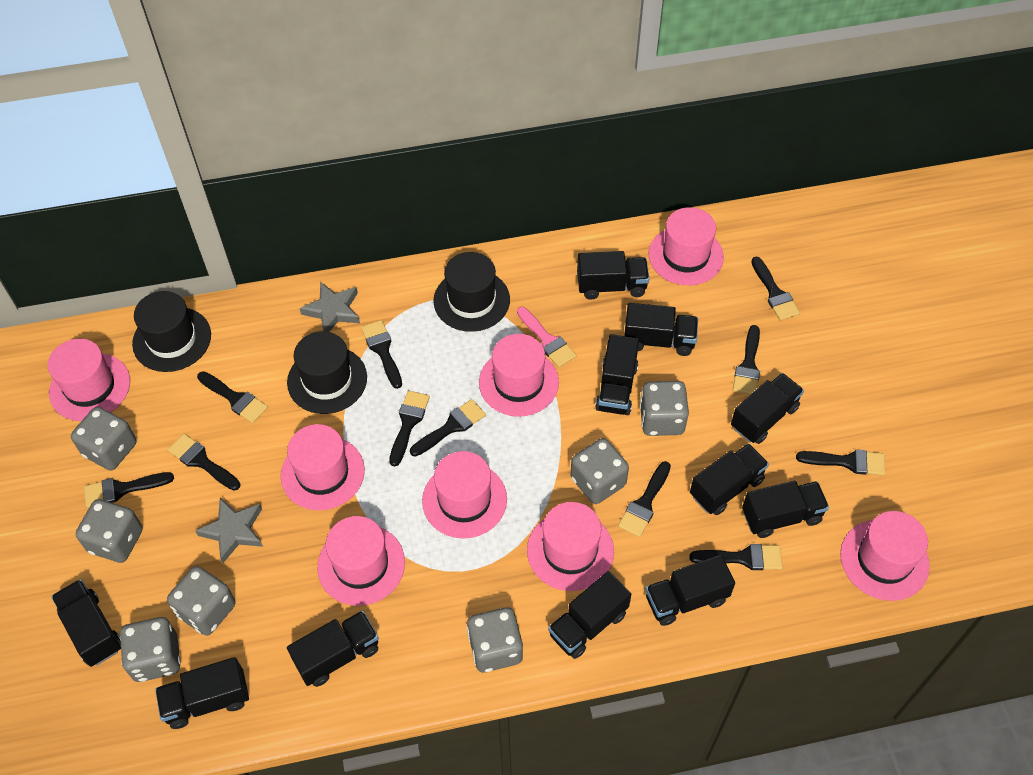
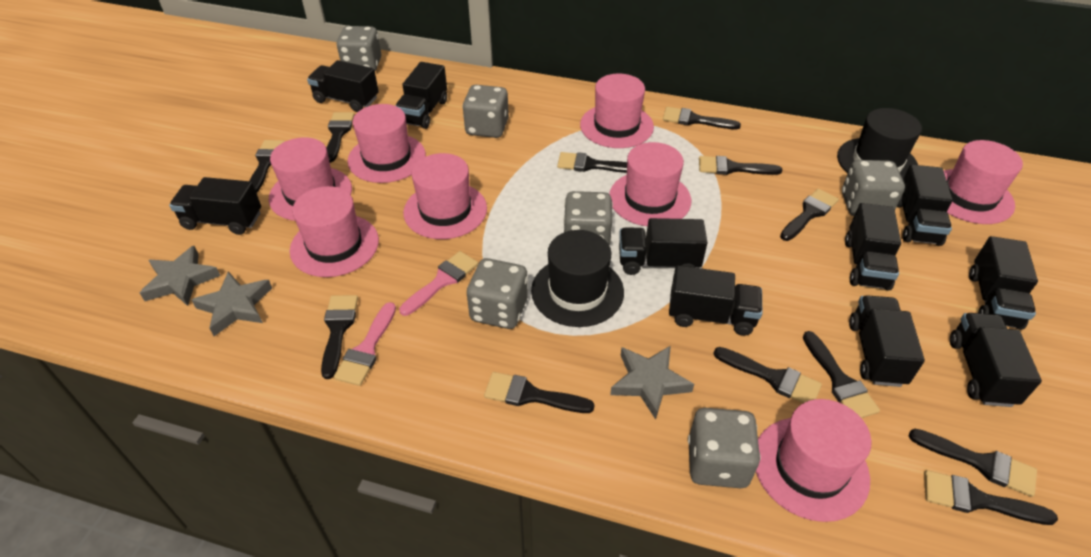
black brush: 11 -> 12
black hat: 3 -> 2
black truck: 11 -> 10
grey dice: 7 -> 6
grey star: 2 -> 3
pink brush: 1 -> 2

